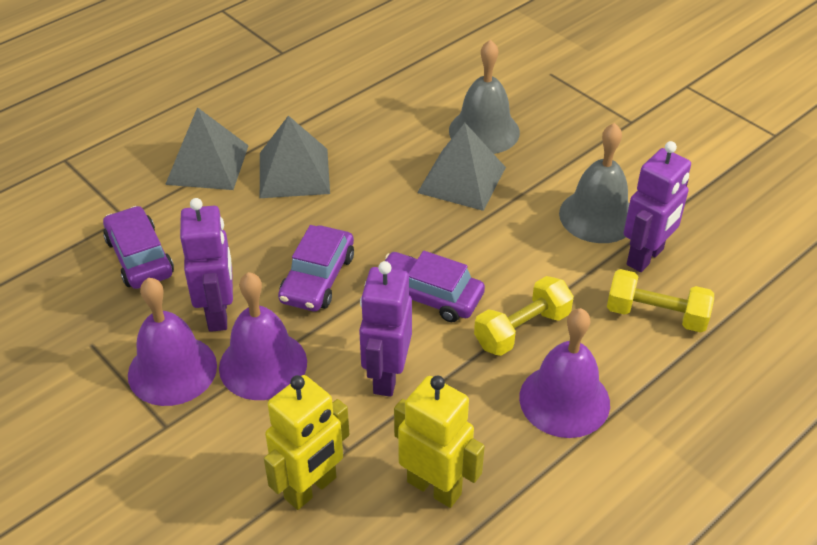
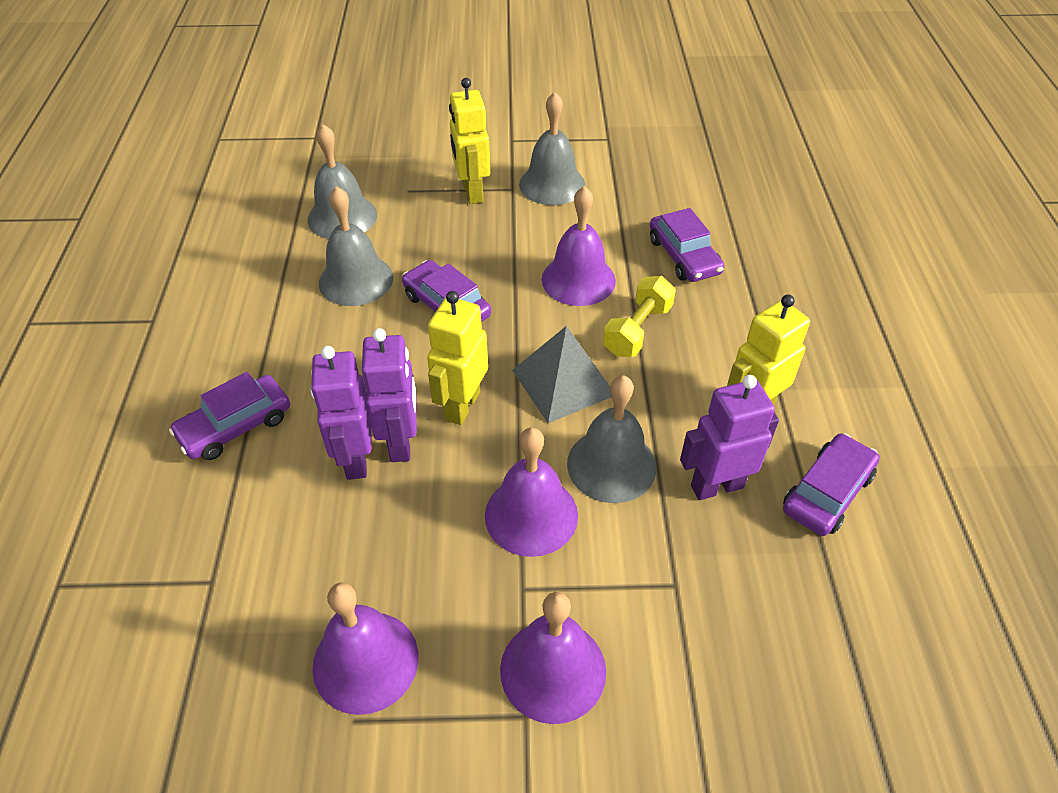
grey bell: 2 -> 4
grey pyramid: 3 -> 1
purple bell: 3 -> 4
purple car: 3 -> 4
yellow dumbbell: 2 -> 1
yellow robot: 2 -> 3

